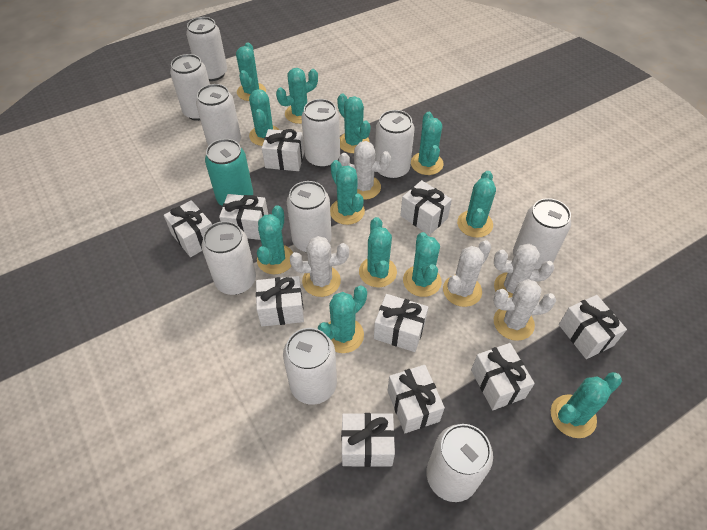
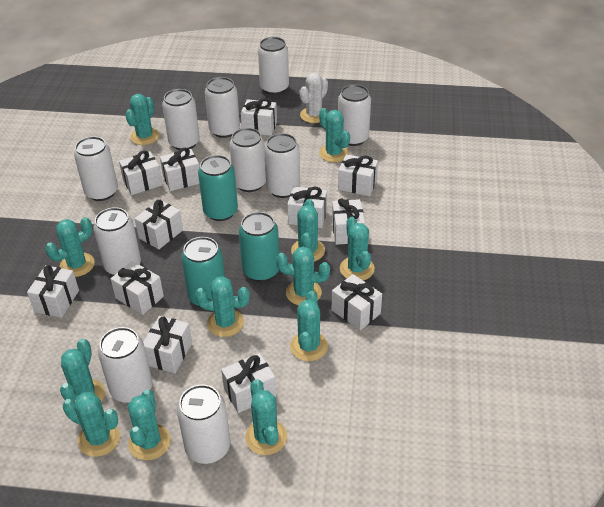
turquoise can: 1 -> 3
white cactus: 5 -> 1
white gift: 10 -> 12

